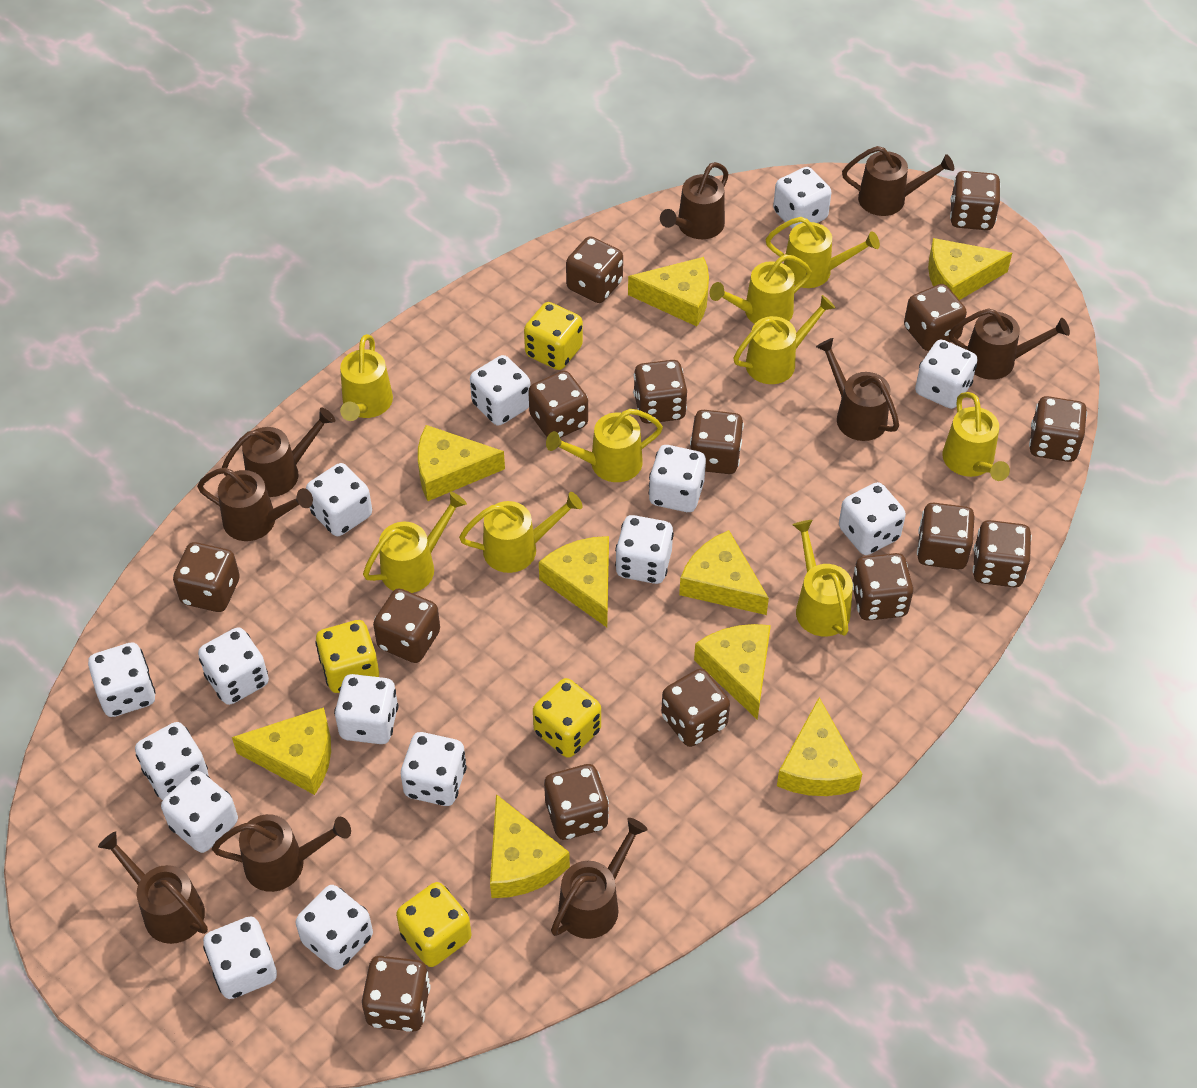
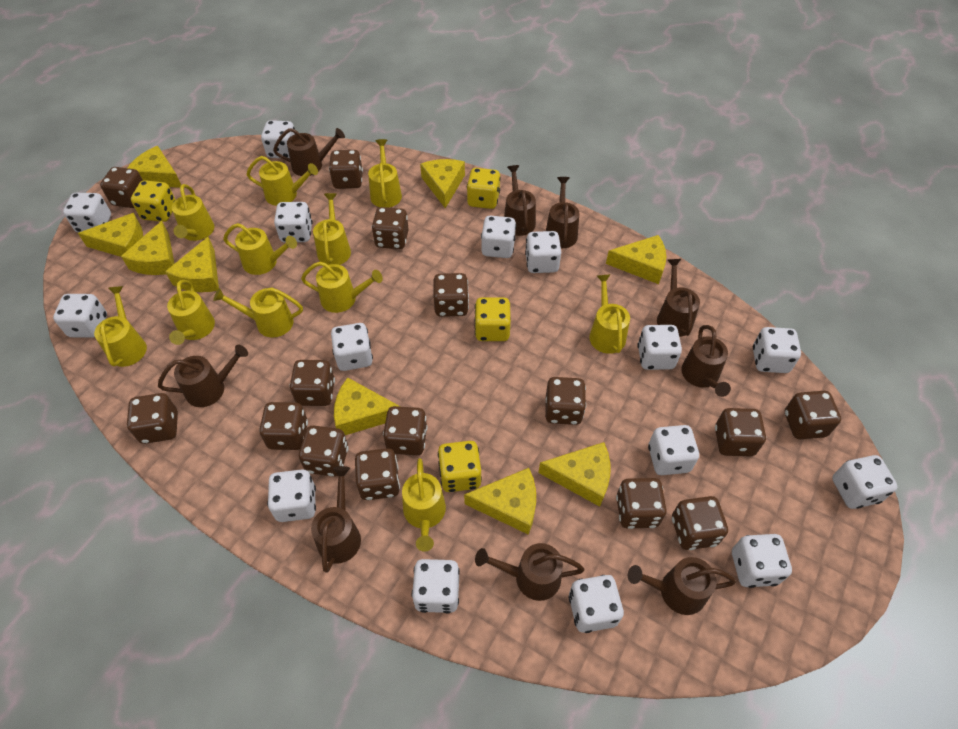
yellow watering can: 9 -> 11

